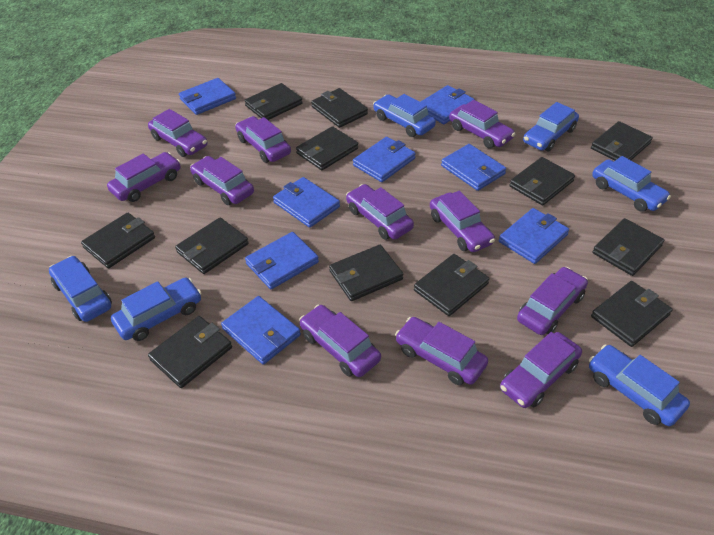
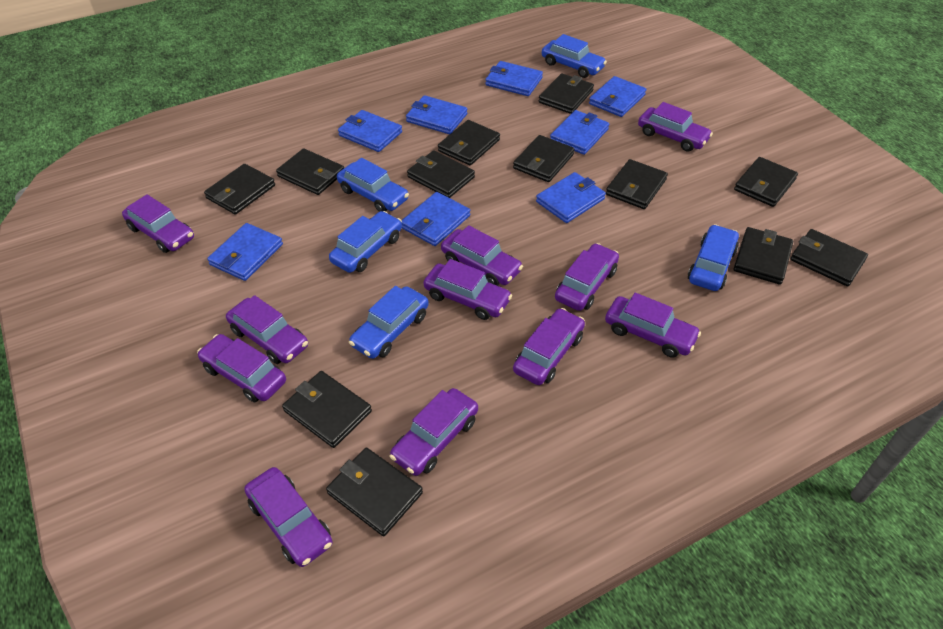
blue car: 6 -> 5

